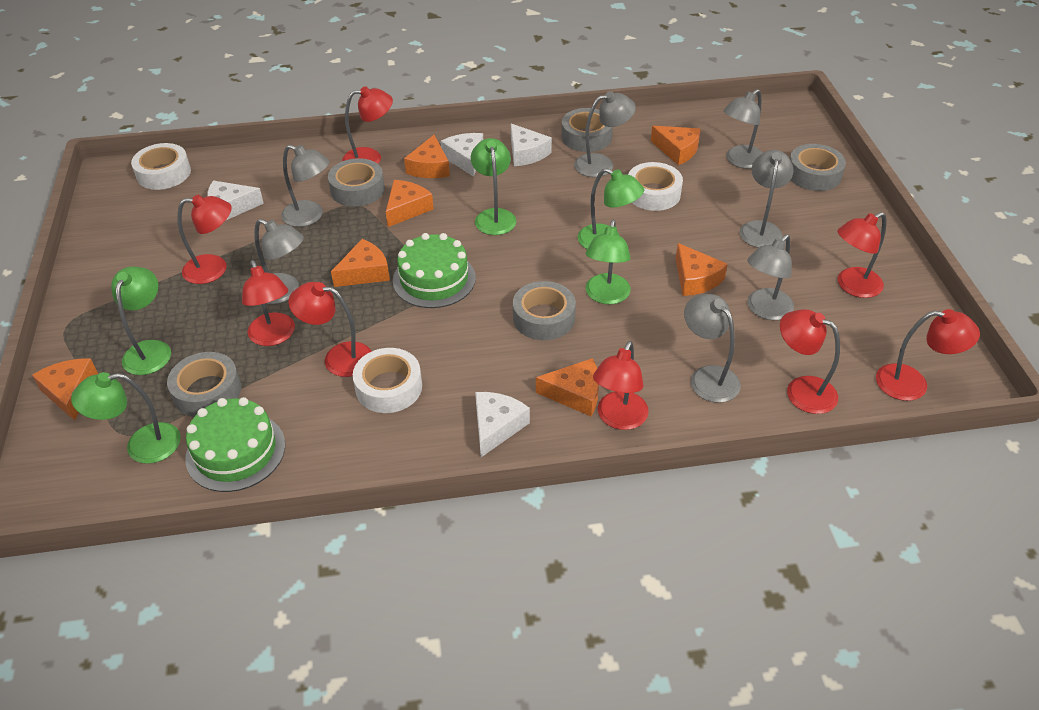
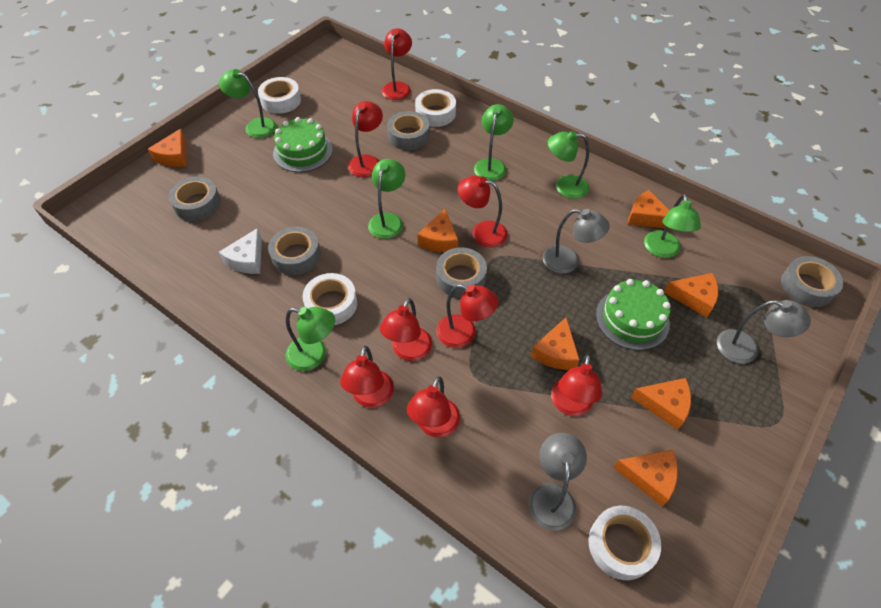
green lamp: 5 -> 6
grey lamp: 7 -> 3
white cheese: 4 -> 1
white tape: 3 -> 4

